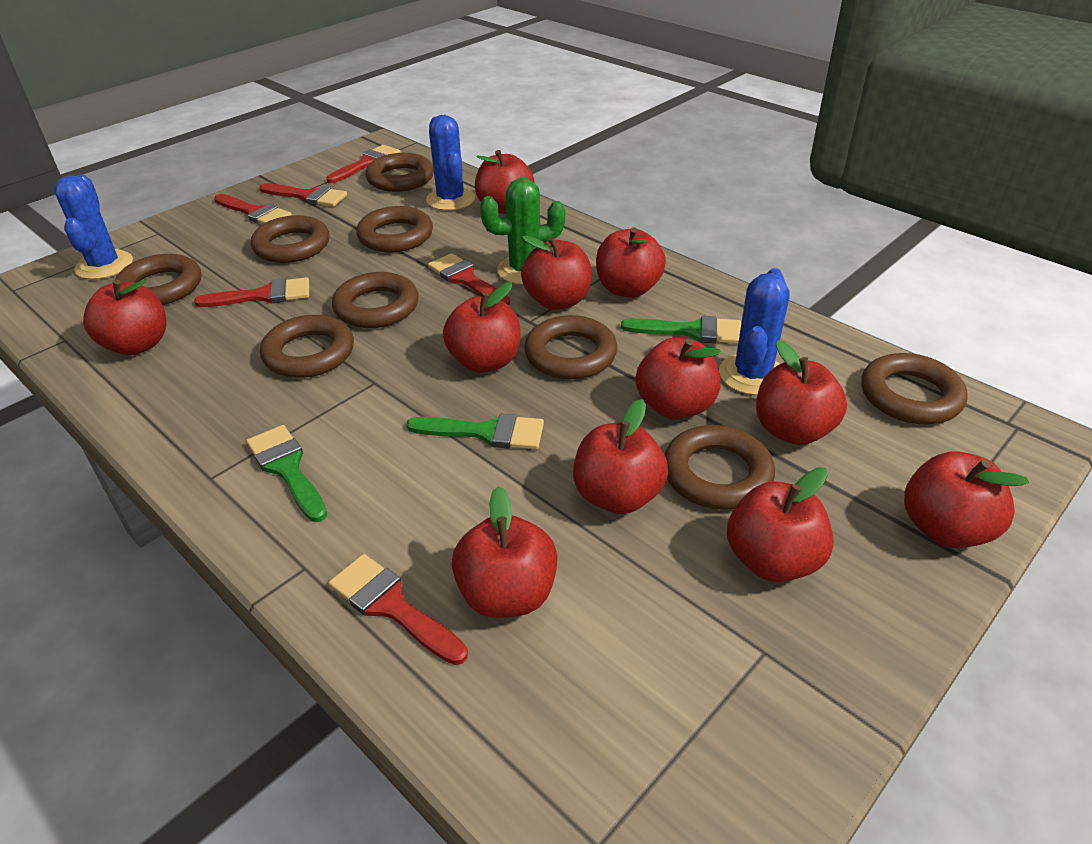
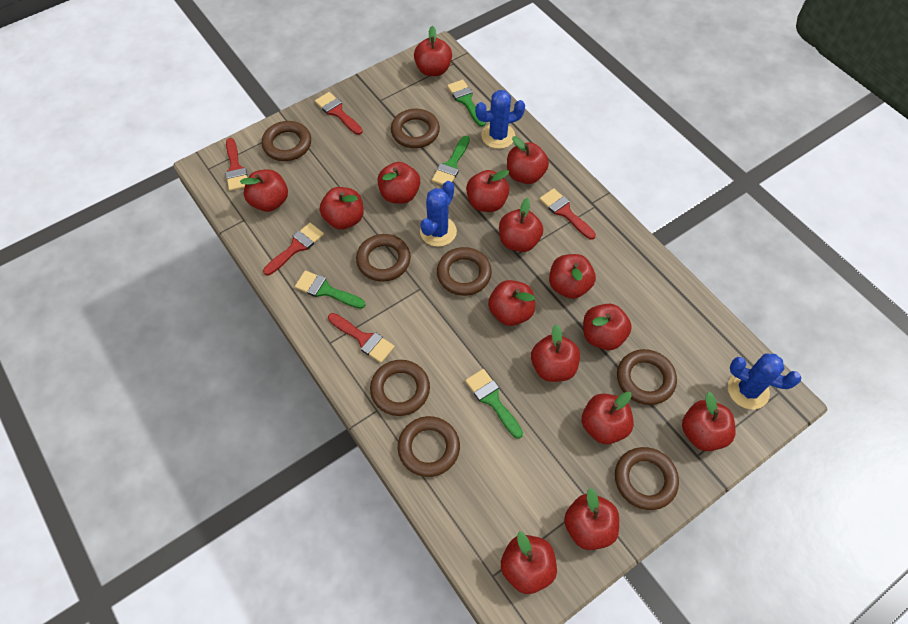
brown ring: 9 -> 8
green brush: 3 -> 4
green cactus: 1 -> 0
red apple: 11 -> 15
red brush: 6 -> 5

